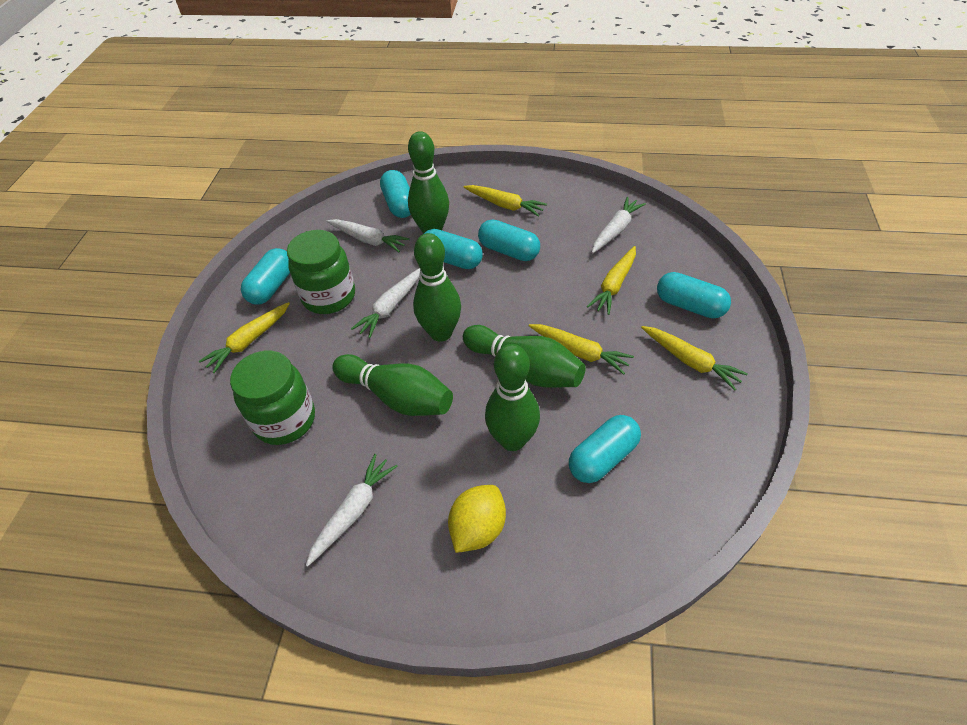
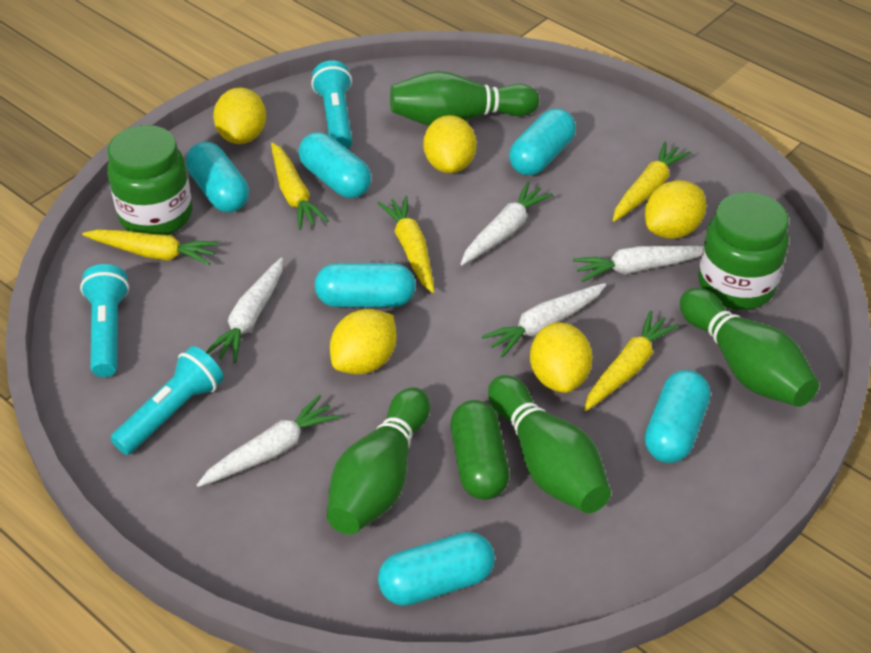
green bowling pin: 5 -> 4
green capsule: 0 -> 1
turquoise flashlight: 0 -> 3
white carrot: 4 -> 5
yellow lemon: 1 -> 5

